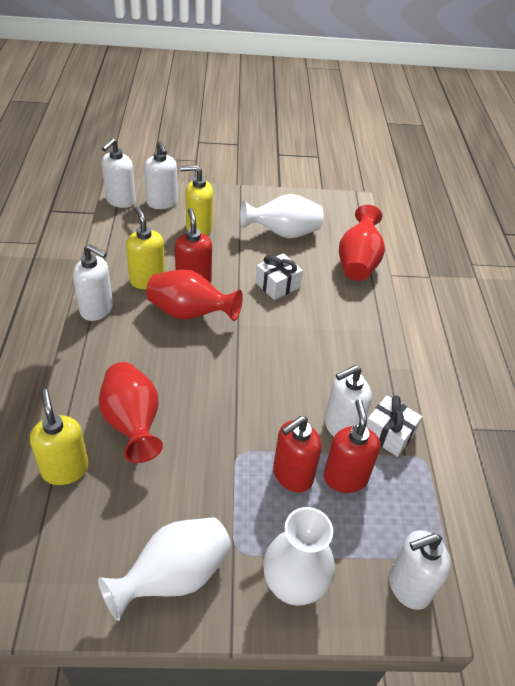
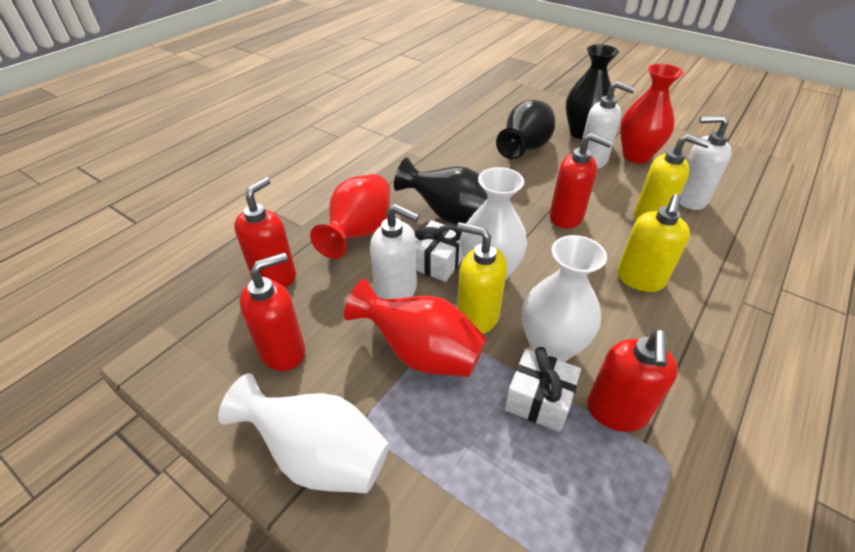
black vase: 0 -> 3
red soap dispenser: 3 -> 4
white soap dispenser: 5 -> 3

